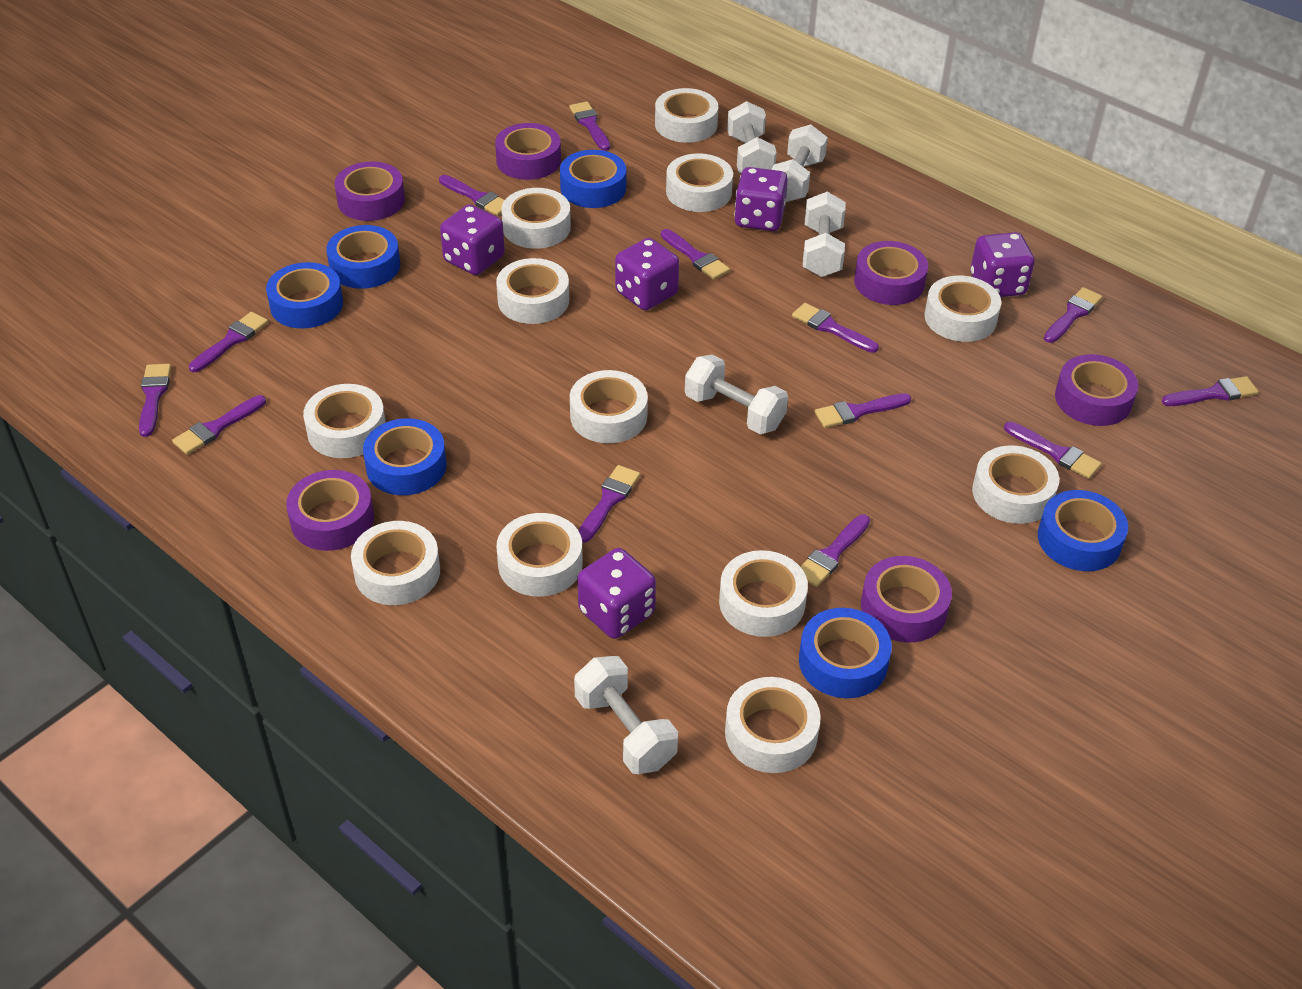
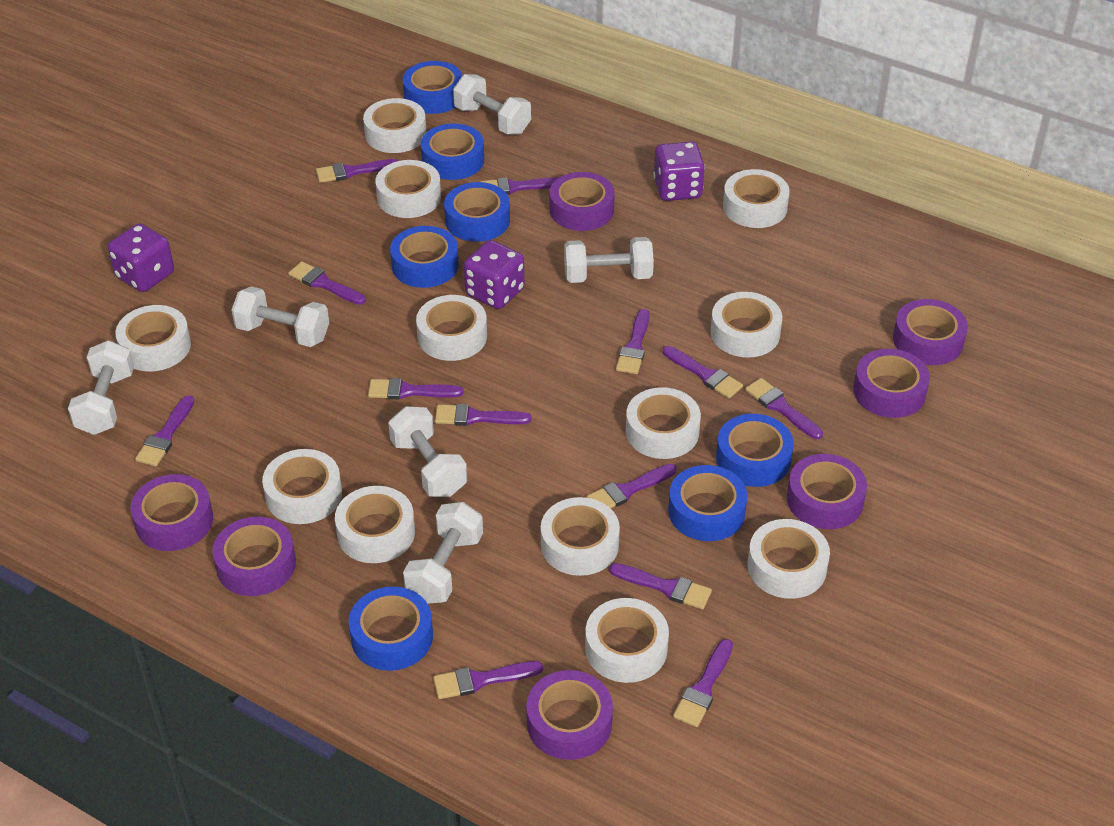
blue tape: 6 -> 7
purple dice: 5 -> 3
purple tape: 6 -> 7
white dumbbell: 5 -> 6

